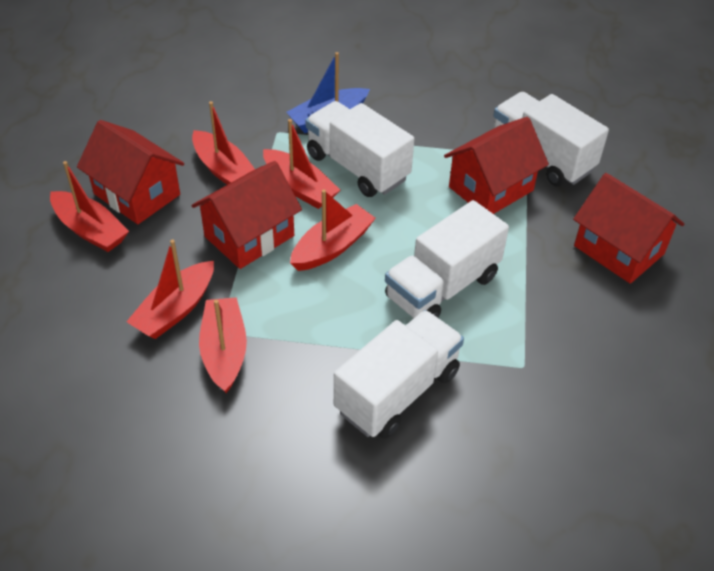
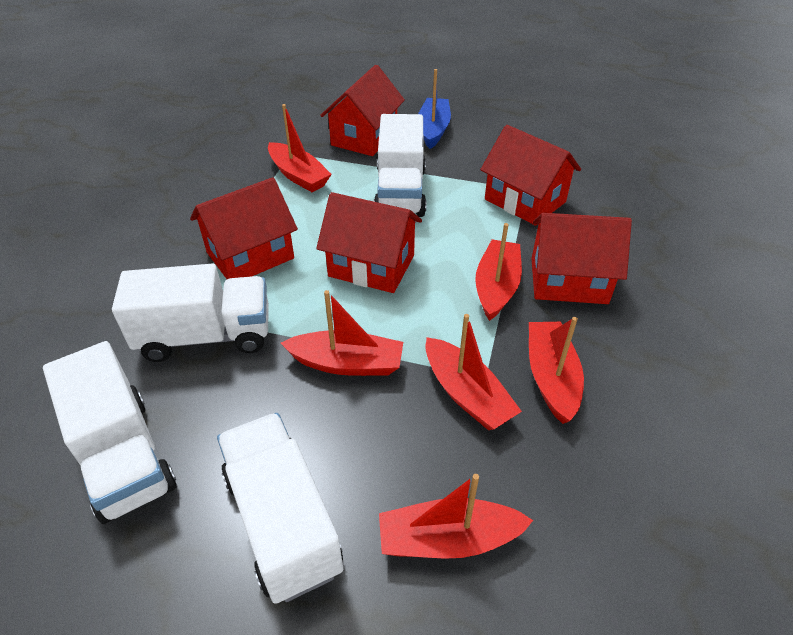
red house: 4 -> 5

